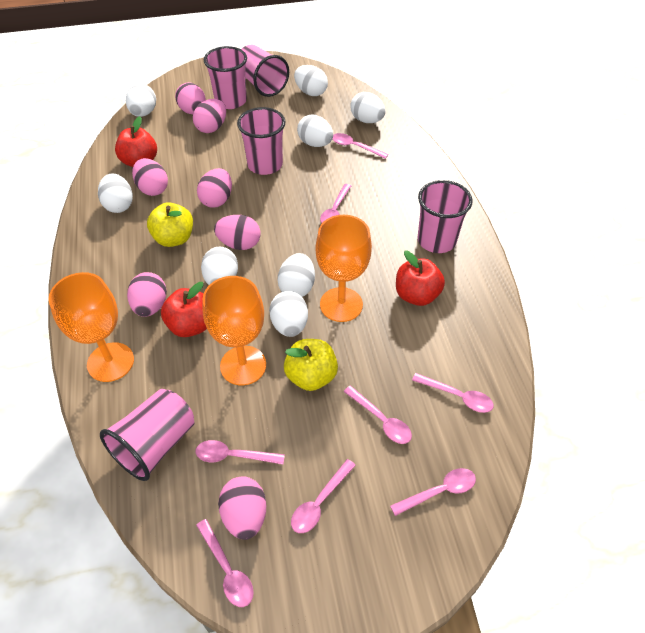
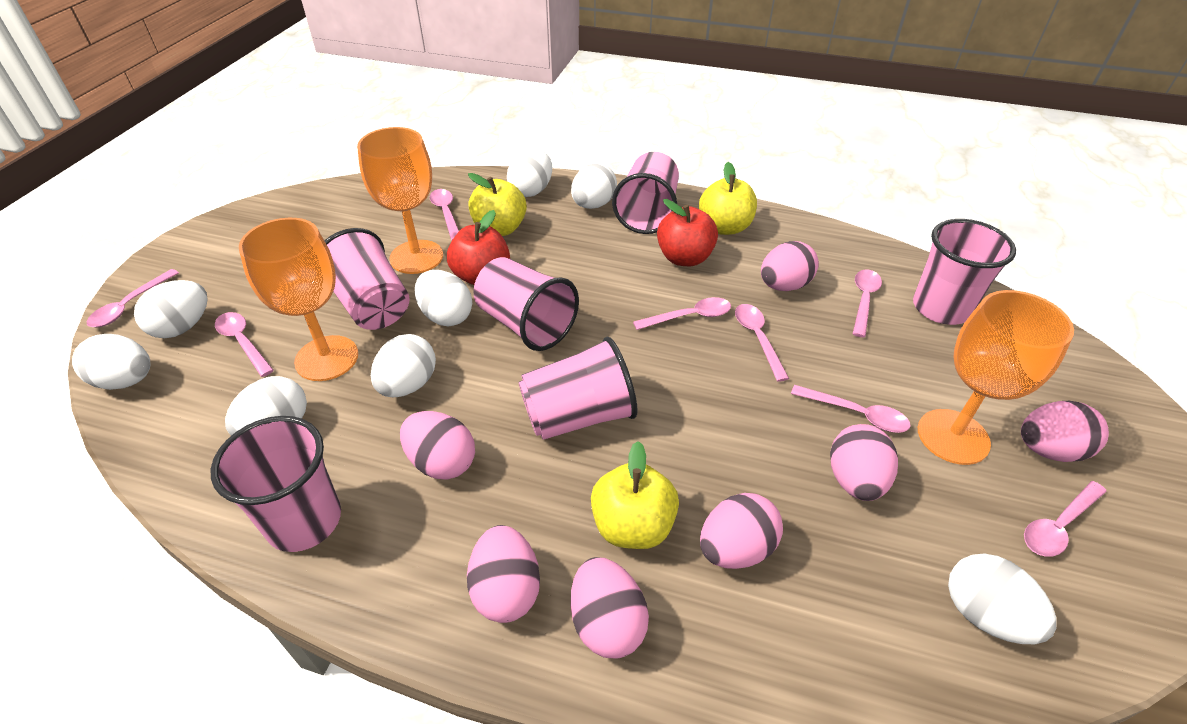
pink cup: 5 -> 6
red apple: 3 -> 2
yellow apple: 2 -> 3

